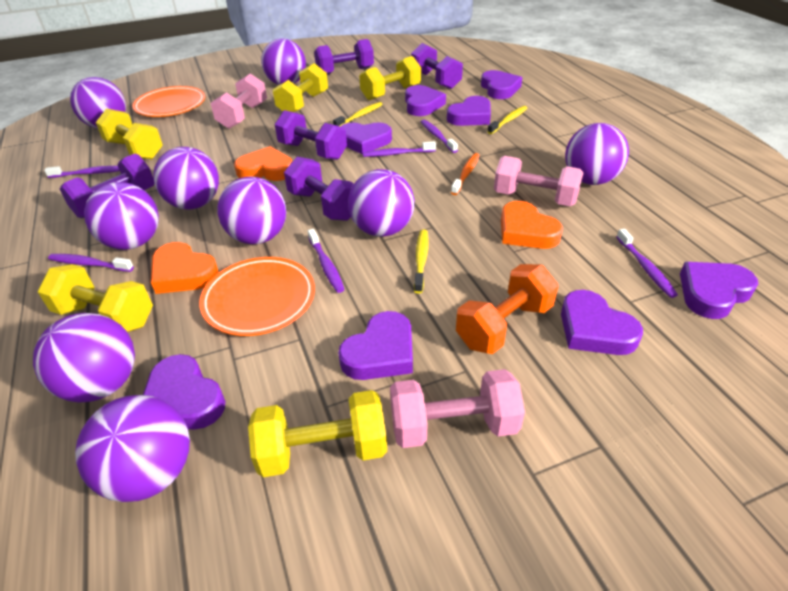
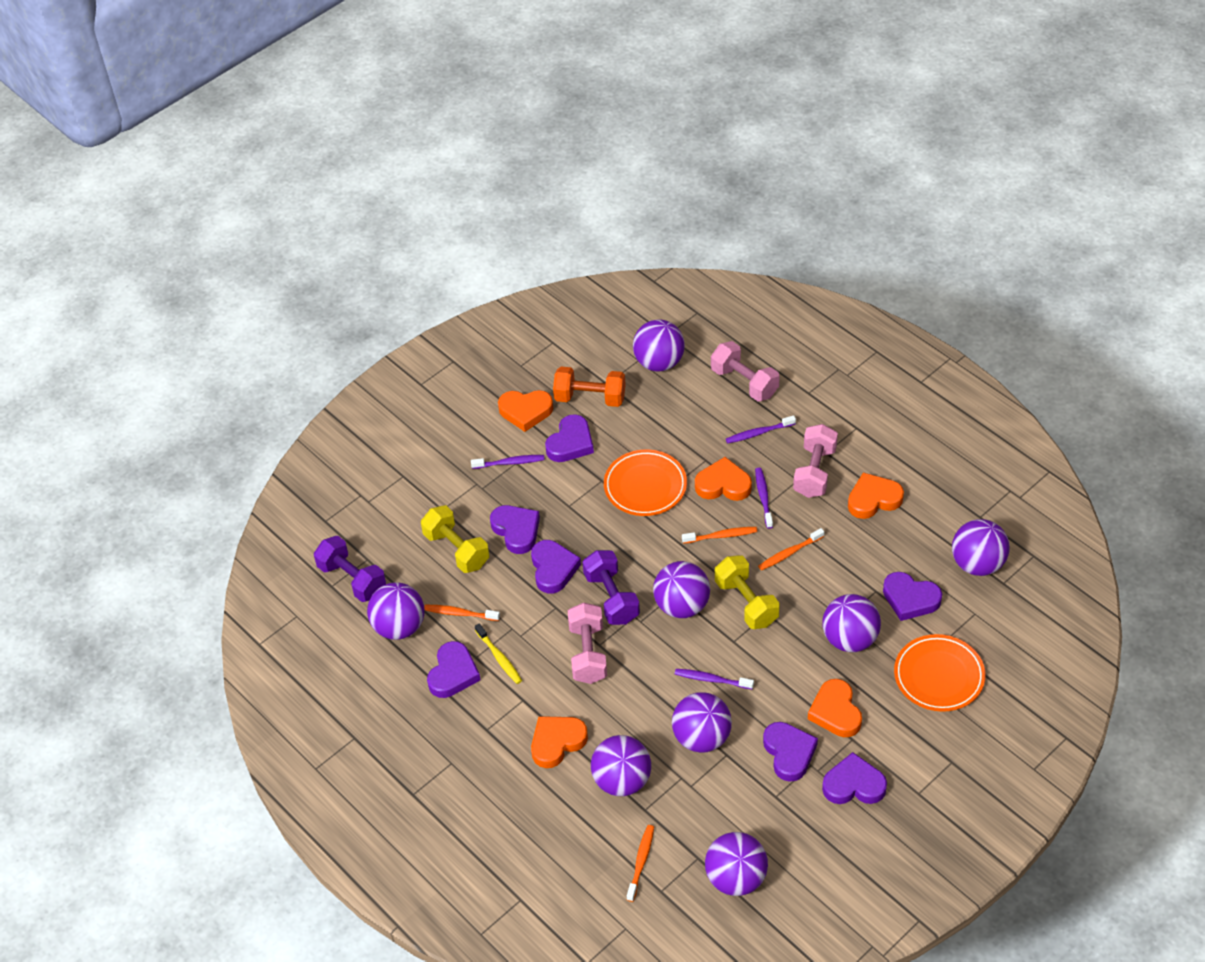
orange heart: 3 -> 5
orange toothbrush: 1 -> 4
purple ball: 9 -> 8
purple dumbbell: 5 -> 2
purple heart: 8 -> 7
purple toothbrush: 6 -> 4
yellow dumbbell: 5 -> 2
yellow toothbrush: 3 -> 1

